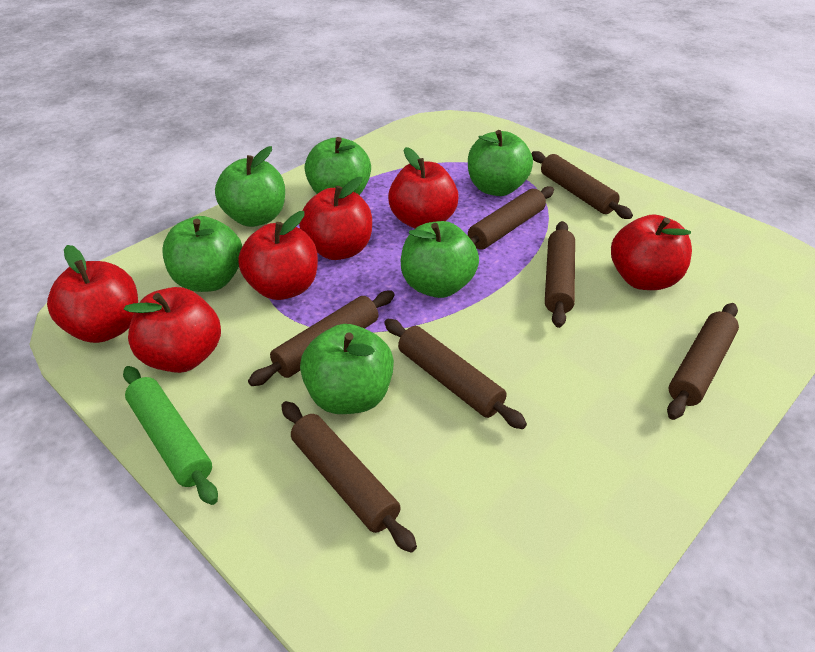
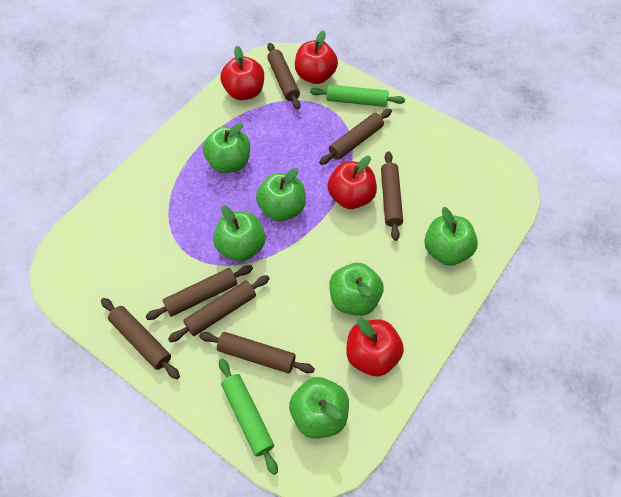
green rolling pin: 1 -> 2
red apple: 6 -> 4

